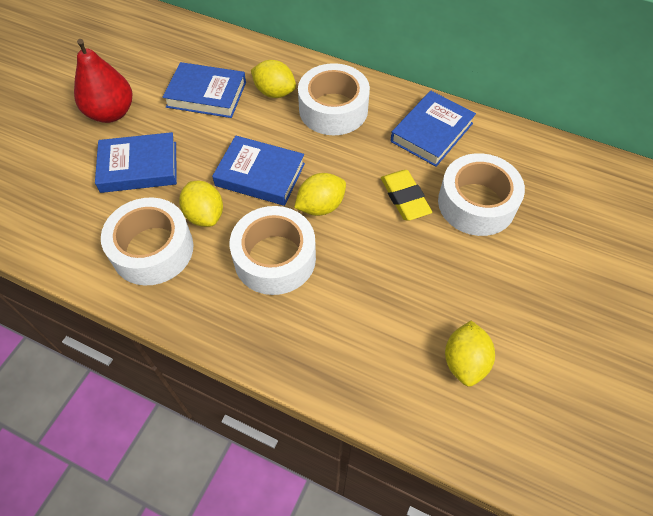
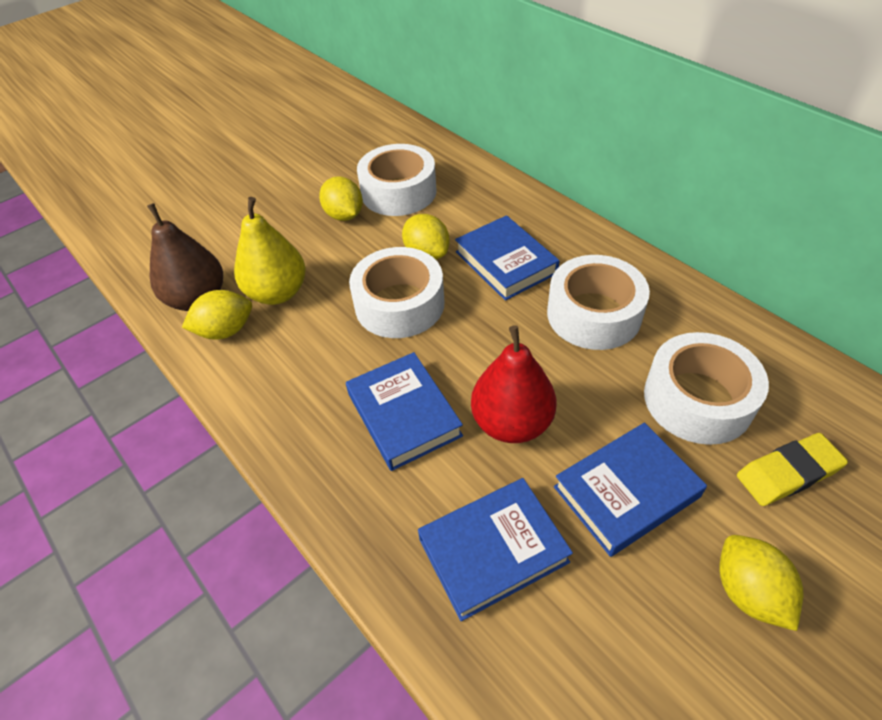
brown pear: 0 -> 1
yellow pear: 0 -> 1

